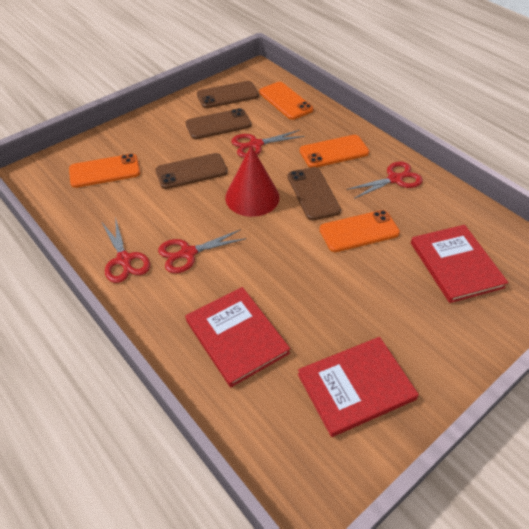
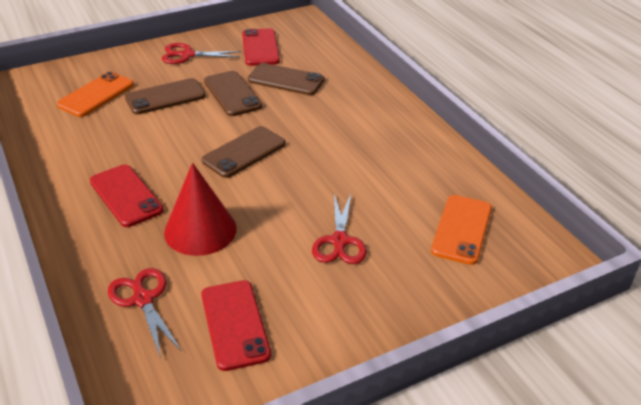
orange phone: 4 -> 2
red book: 3 -> 0
red phone: 0 -> 3
red scissors: 4 -> 3

